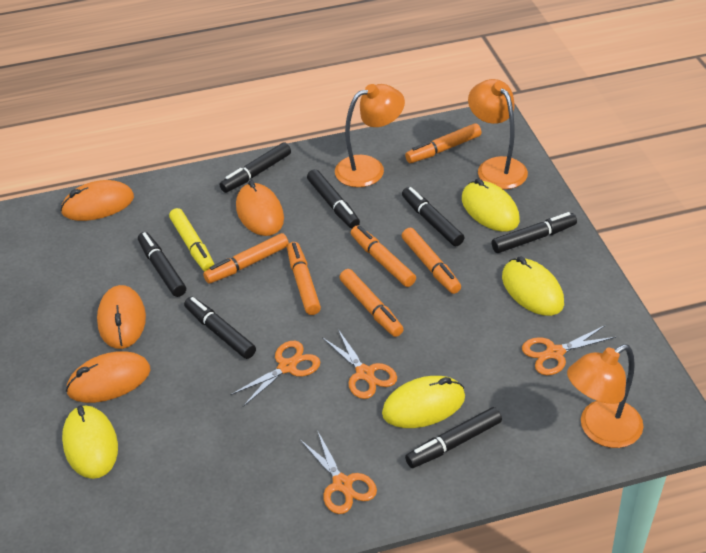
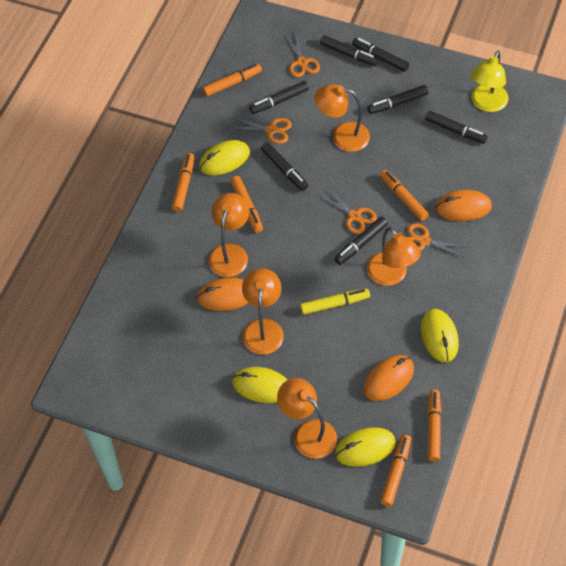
orange lamp: 3 -> 5
orange mouse: 4 -> 3
yellow lamp: 0 -> 1

